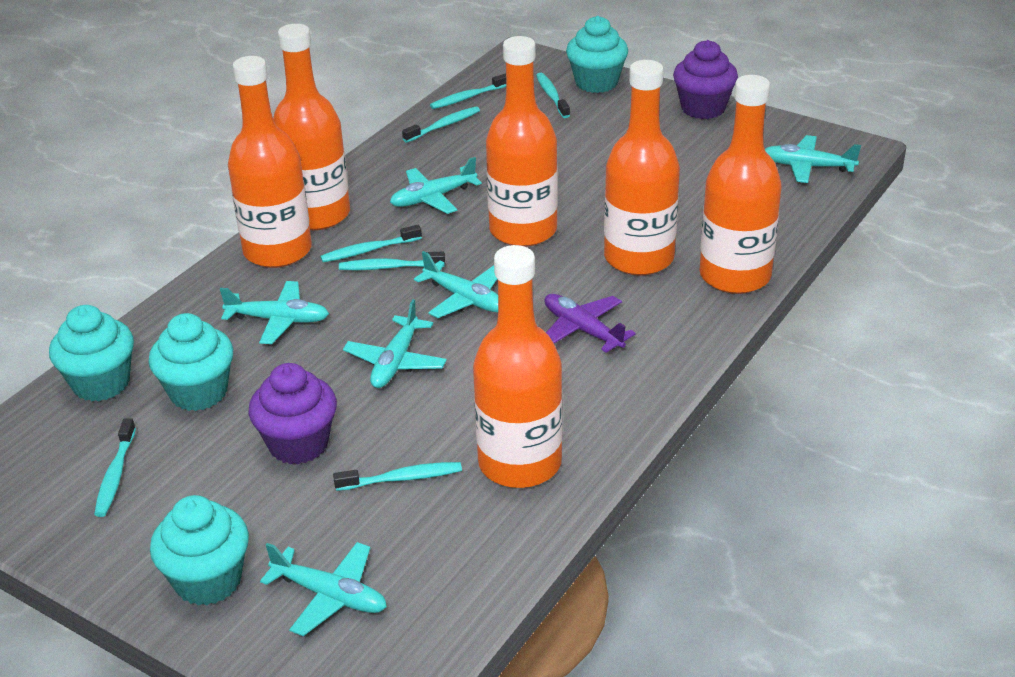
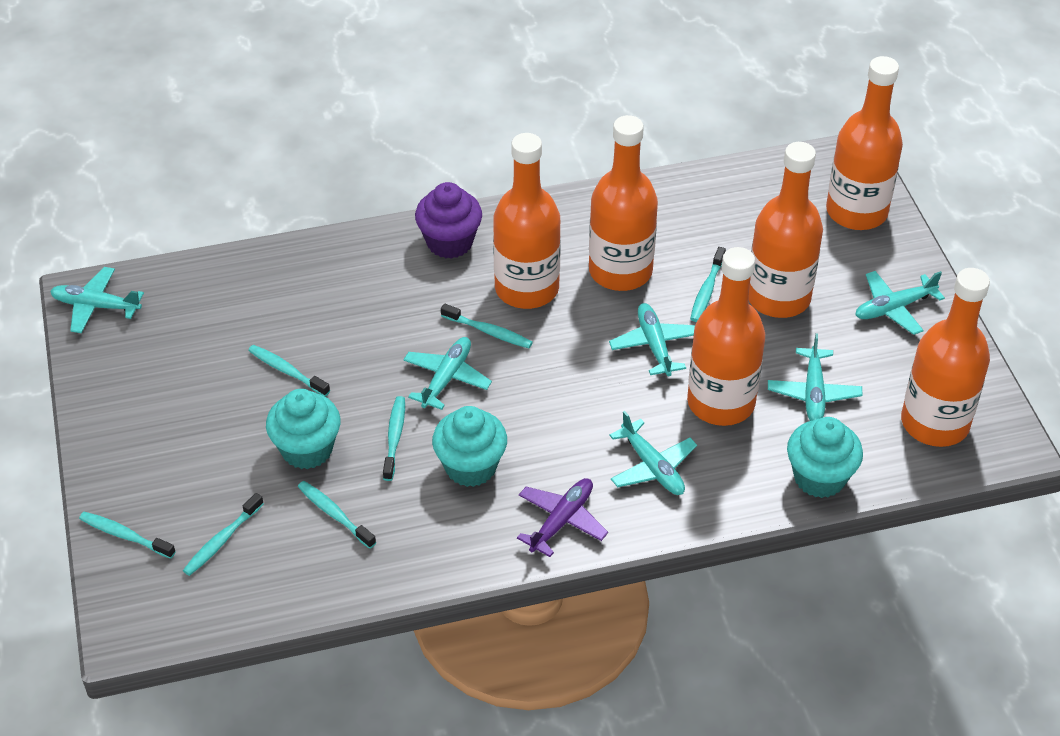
purple cupcake: 2 -> 1
turquoise cupcake: 4 -> 3

